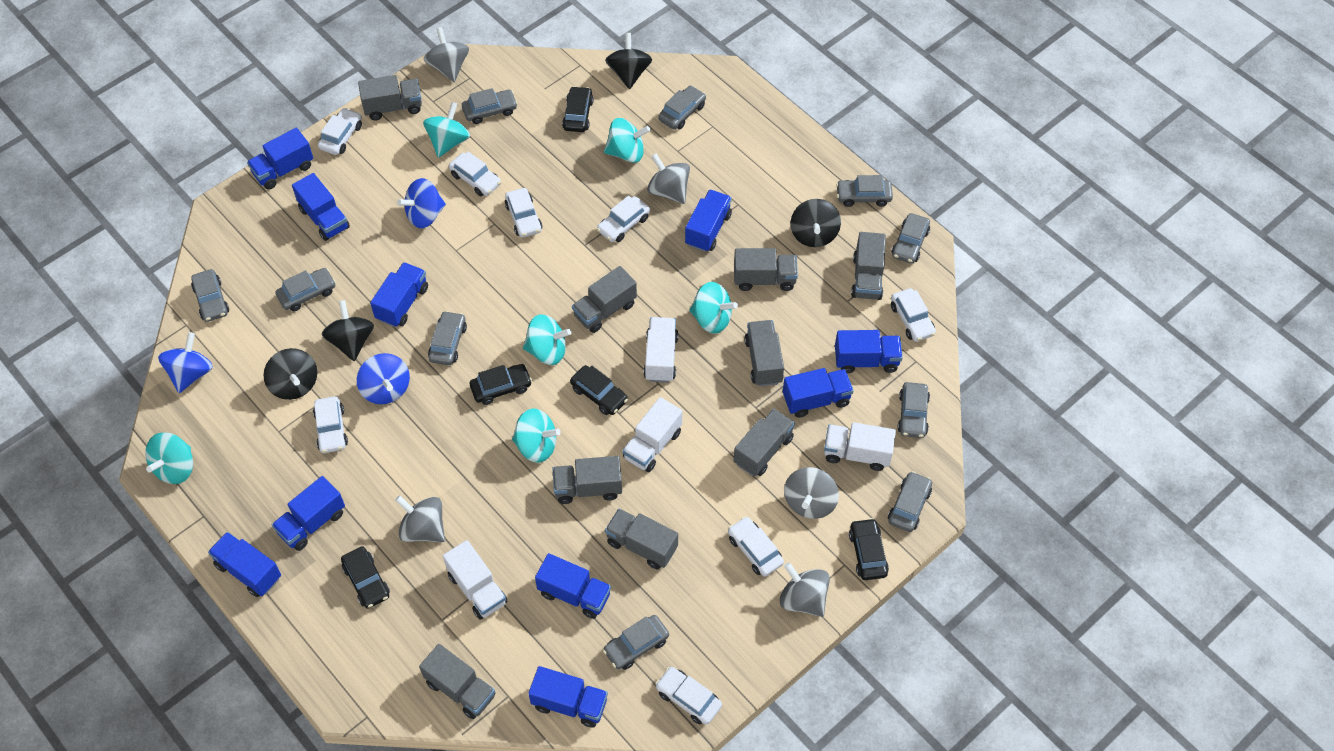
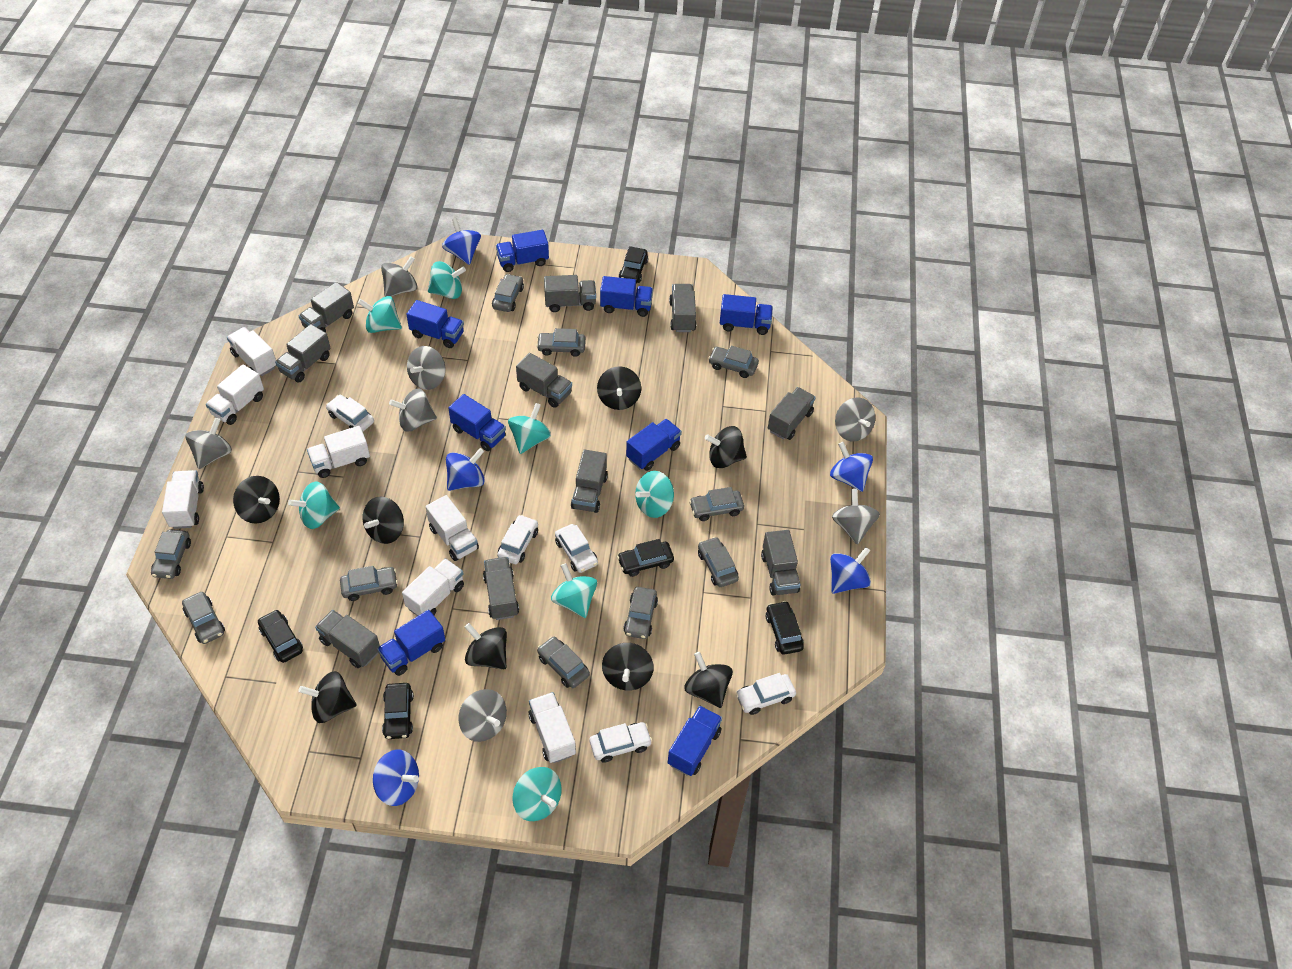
black spinning top: 4 -> 8
blue spinning top: 3 -> 5
blue truck: 10 -> 8
grey spinning top: 5 -> 7
grey truck: 9 -> 10
turquoise spinning top: 6 -> 7
white car: 8 -> 5
white truck: 4 -> 7

